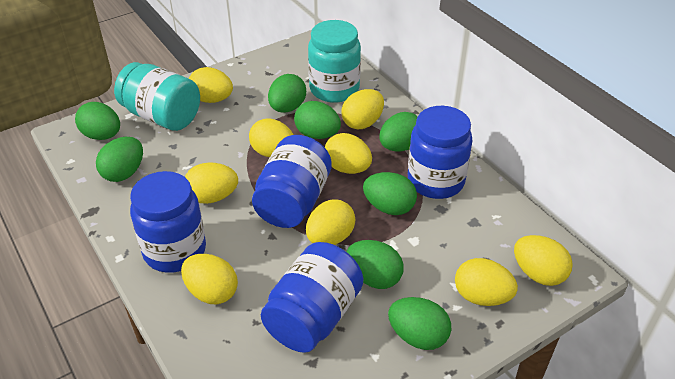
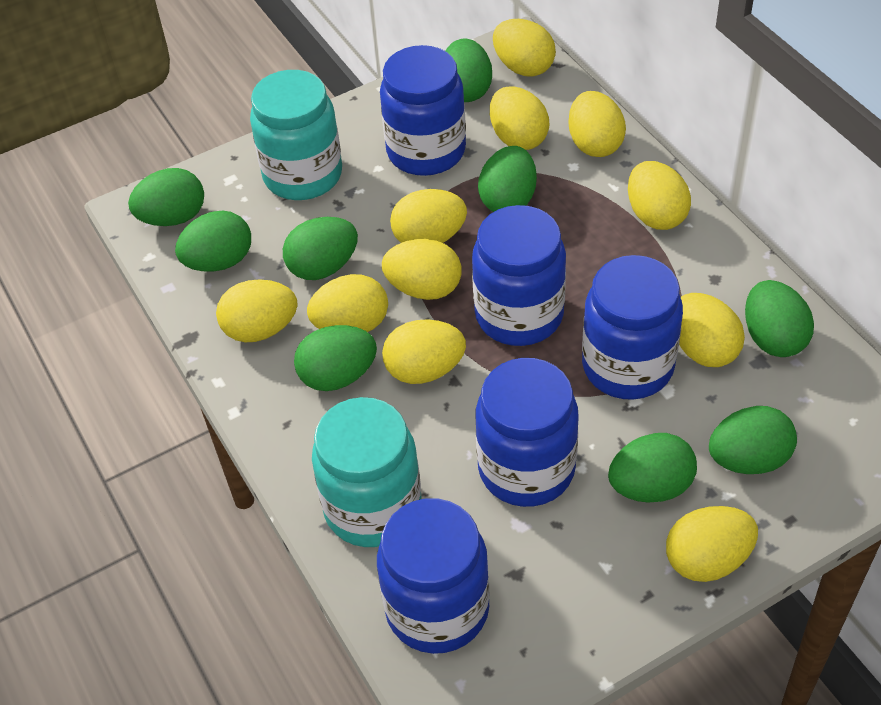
blue jar: 4 -> 5
green egg: 8 -> 9
yellow egg: 9 -> 11

